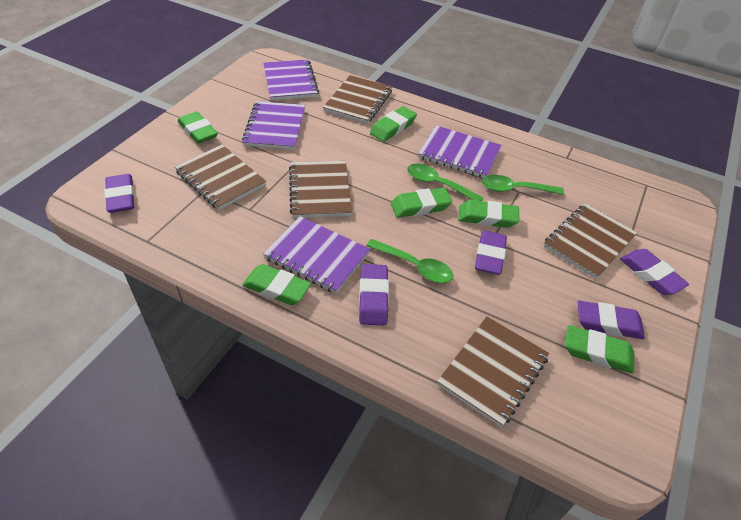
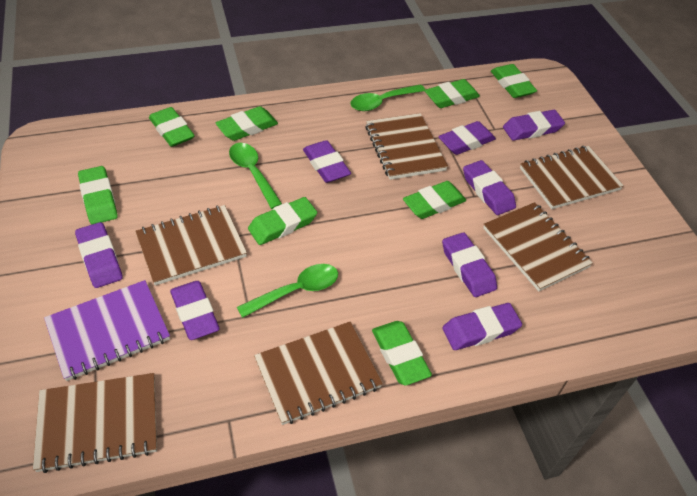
brown notebook: 5 -> 6
green eraser: 6 -> 8
purple eraser: 5 -> 8
purple notebook: 4 -> 1

